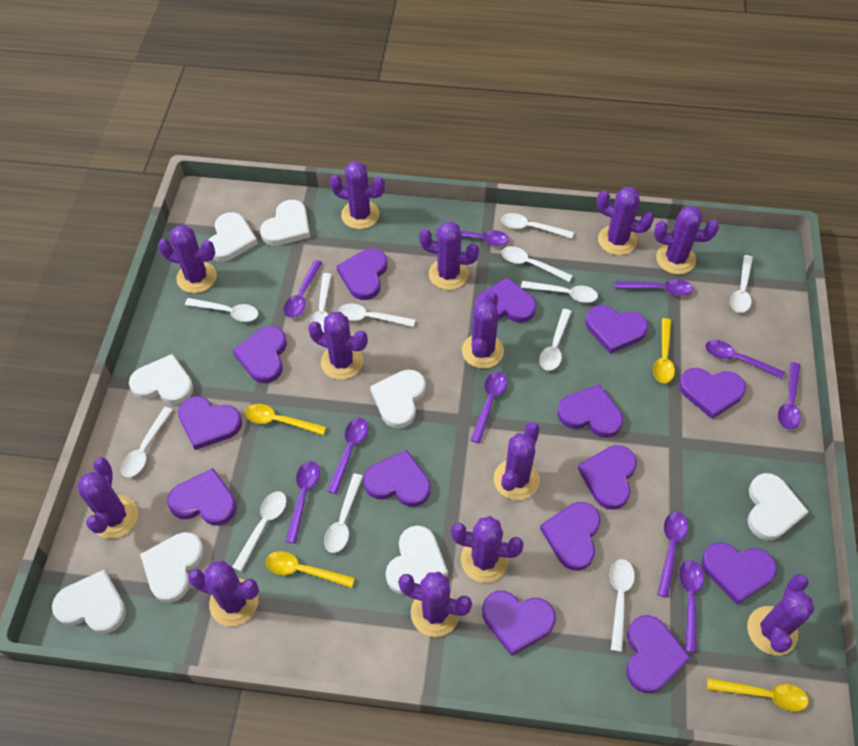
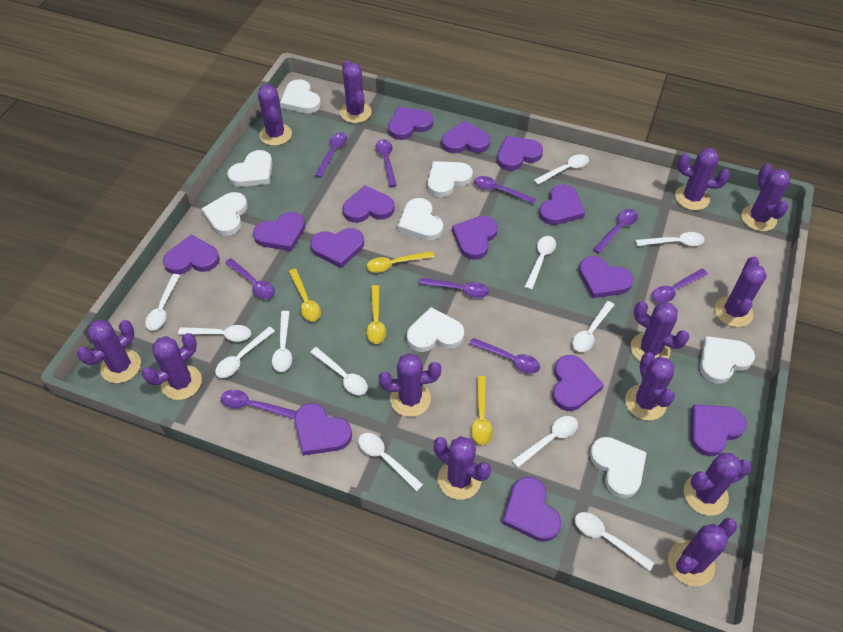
purple spoon: 10 -> 9

